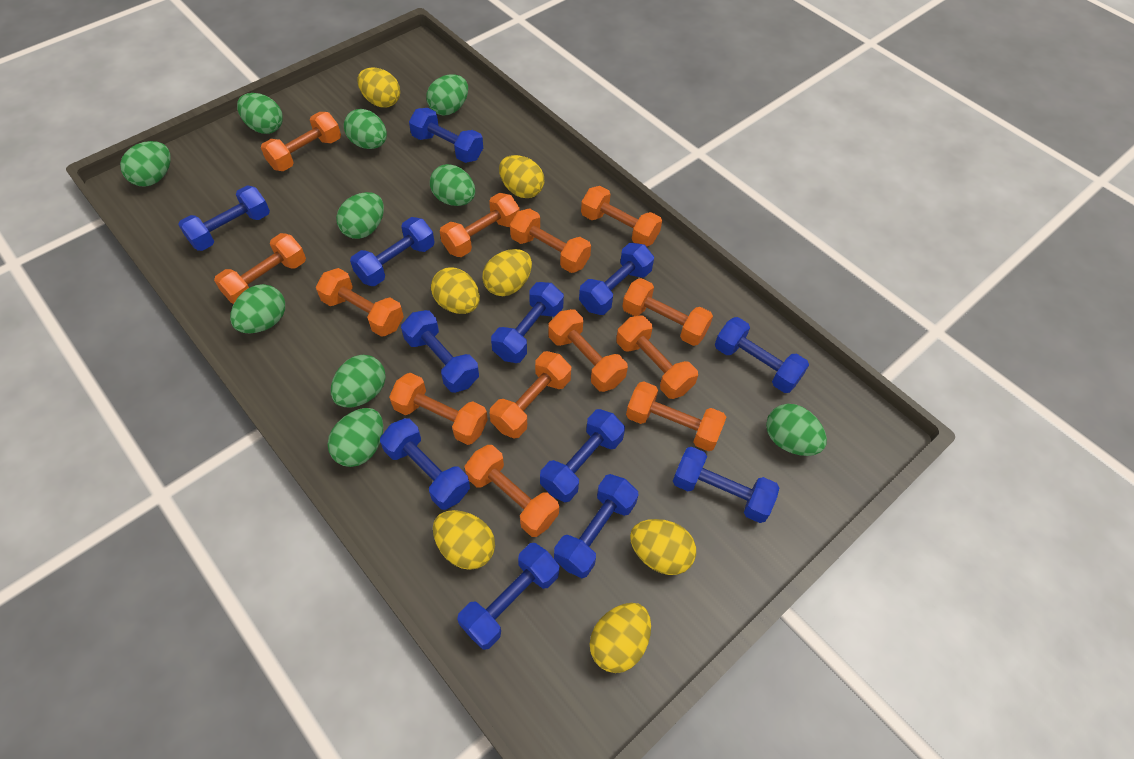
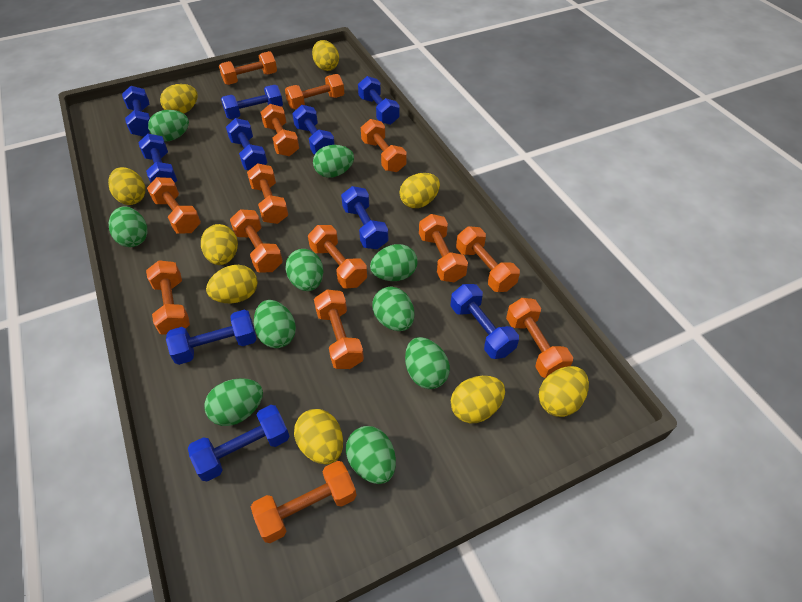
blue dumbbell: 12 -> 10
orange dumbbell: 13 -> 14
yellow egg: 7 -> 9

